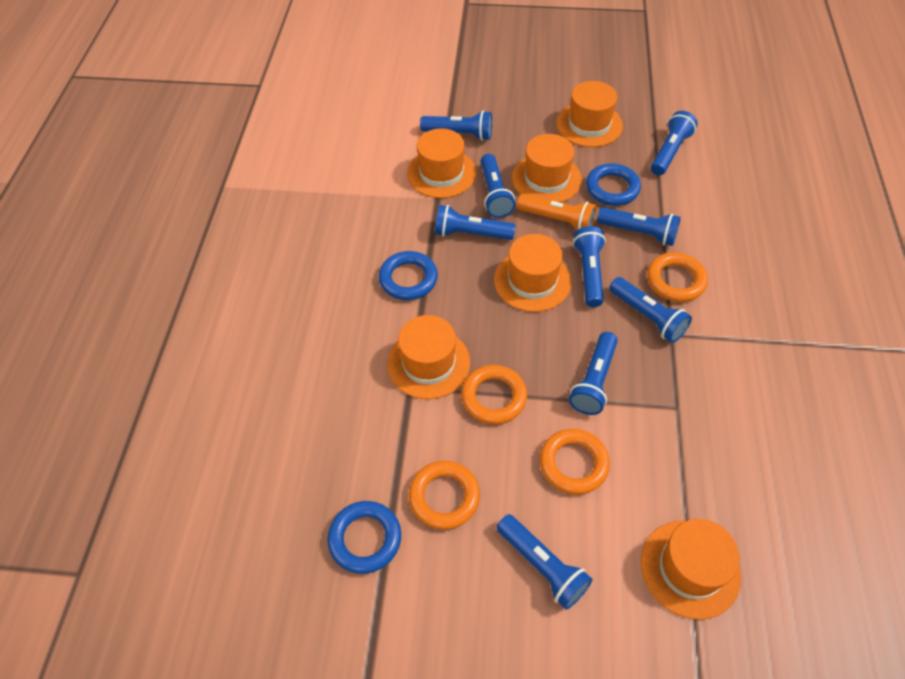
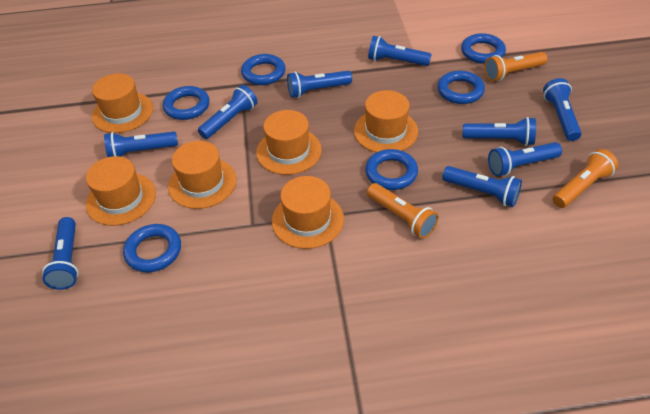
blue ring: 3 -> 6
orange flashlight: 1 -> 3
orange ring: 4 -> 0

